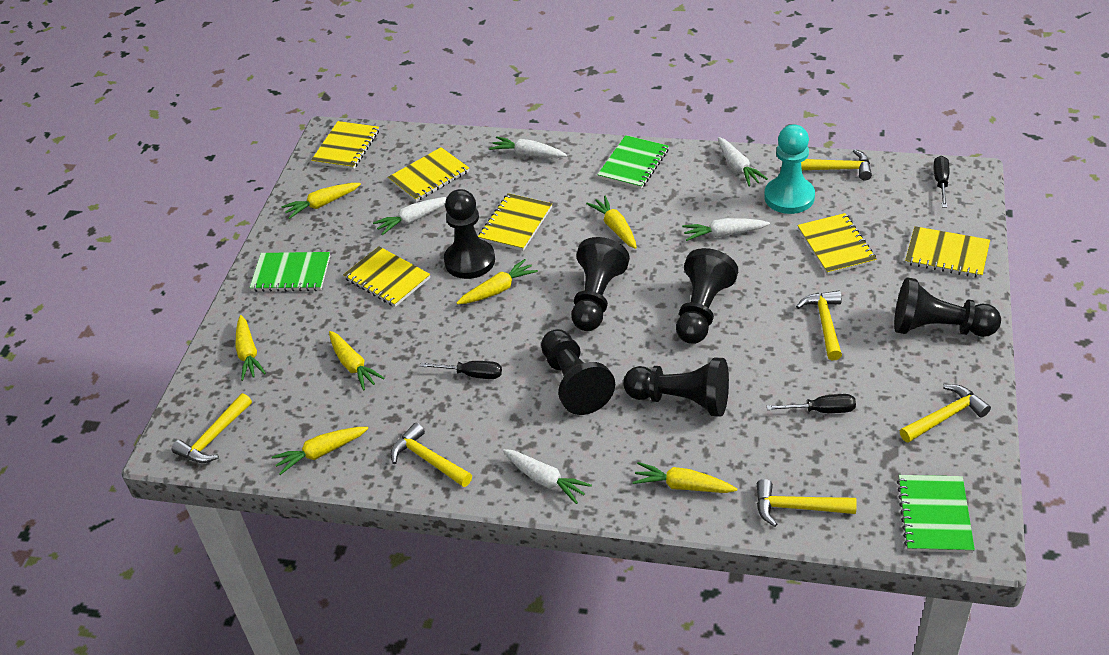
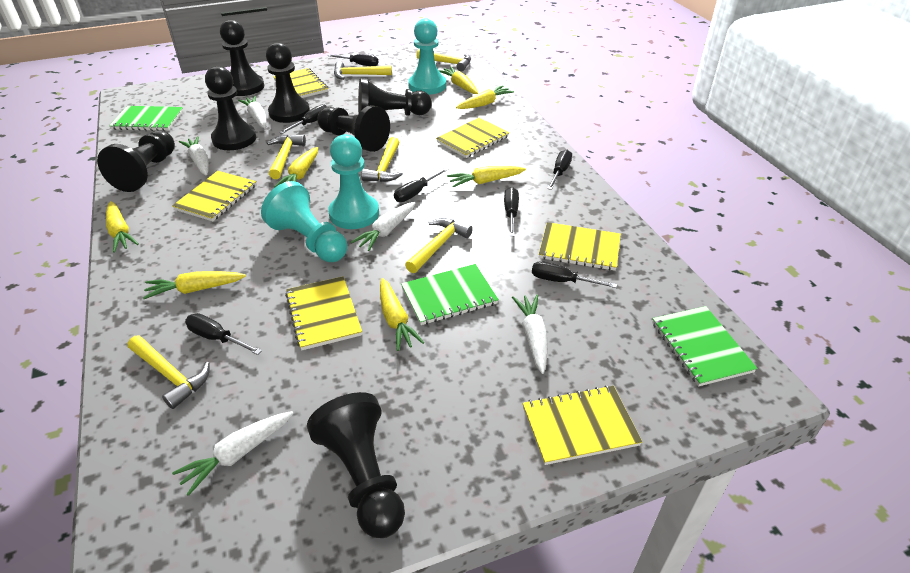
black pawn: 6 -> 7
black screwdriver: 3 -> 7
turquoise pawn: 1 -> 3

